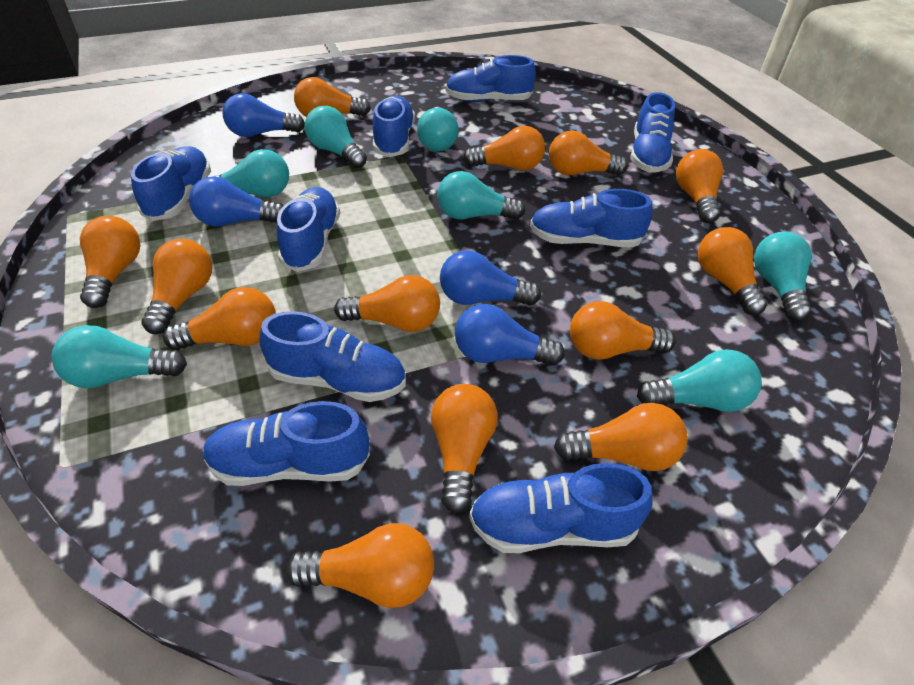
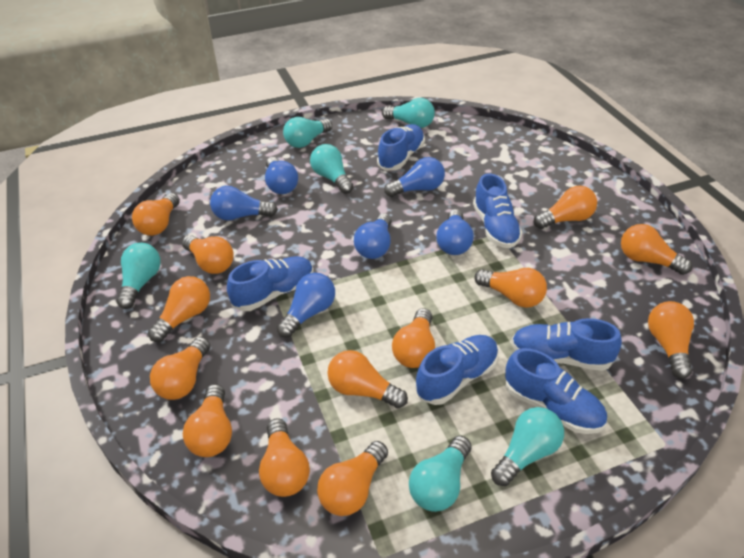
blue light bulb: 4 -> 6
blue shoe: 9 -> 6
turquoise light bulb: 7 -> 6

